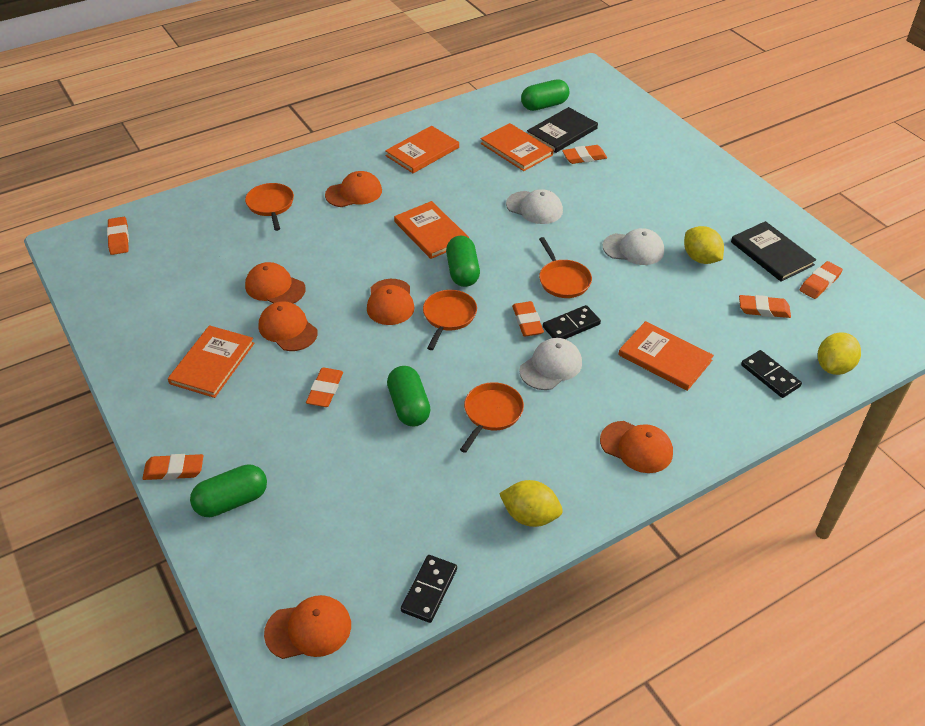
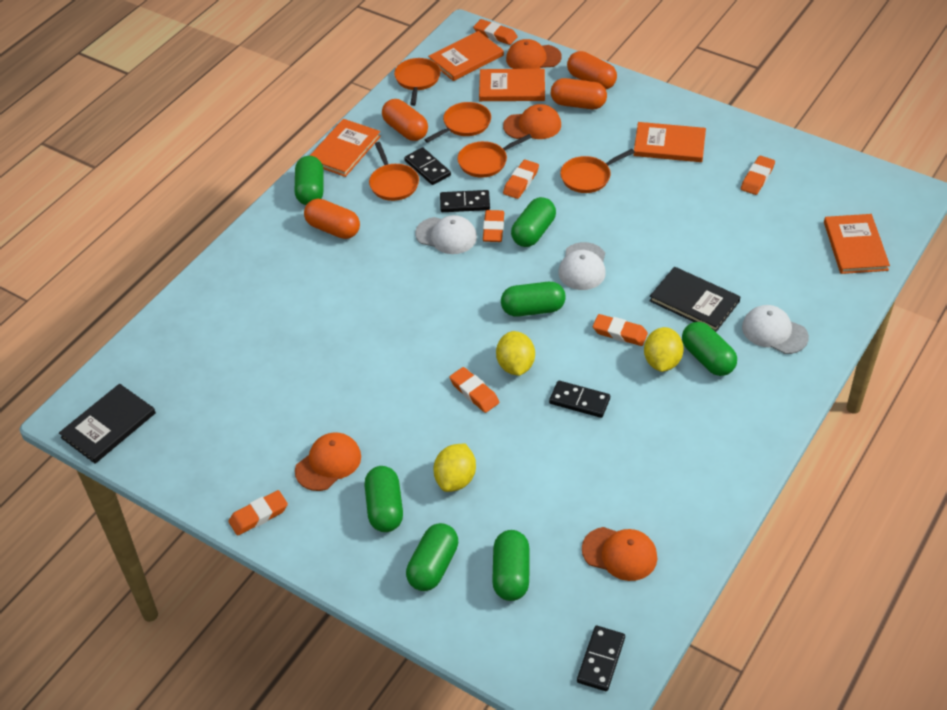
black domino: 3 -> 4
green capsule: 4 -> 7
orange cap: 6 -> 4
orange capsule: 0 -> 4
orange pan: 4 -> 5

